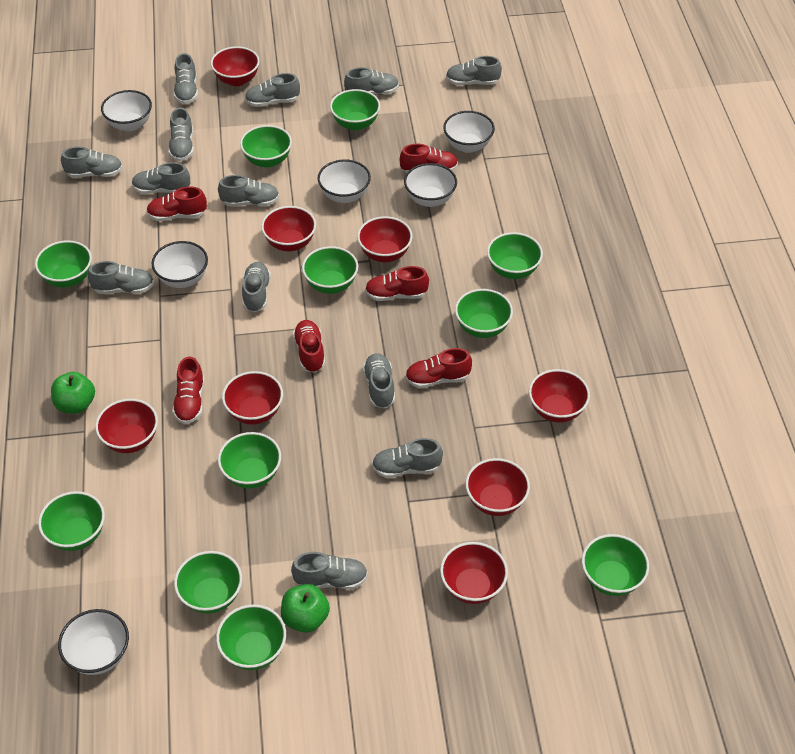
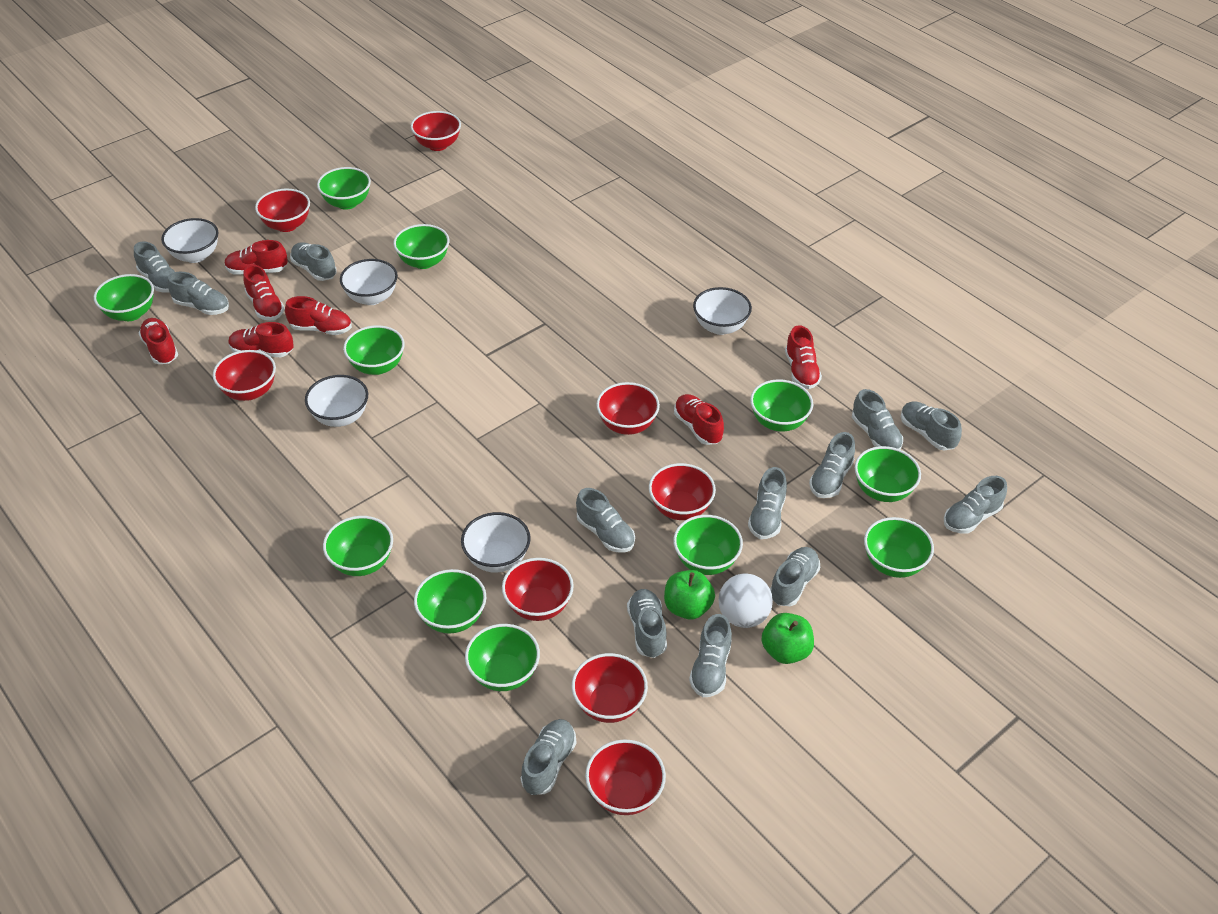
red shoe: 6 -> 7
white ball: 0 -> 1
white bowl: 6 -> 5

